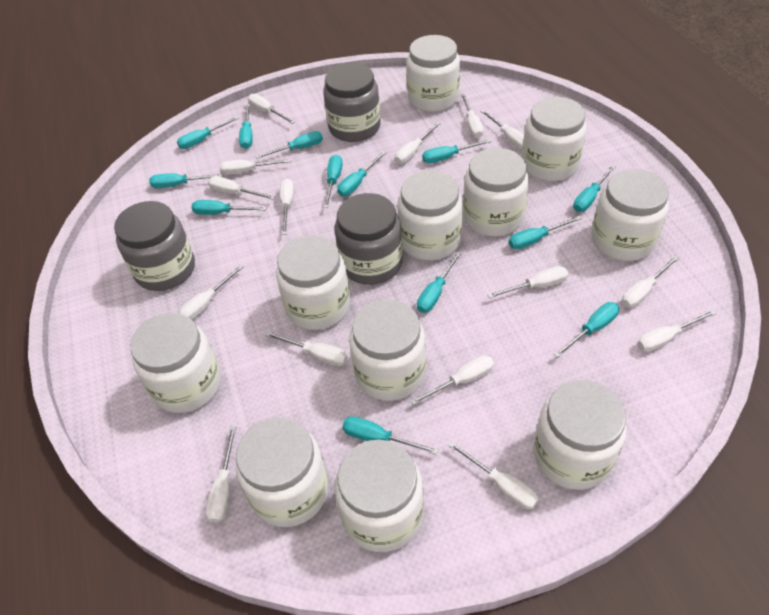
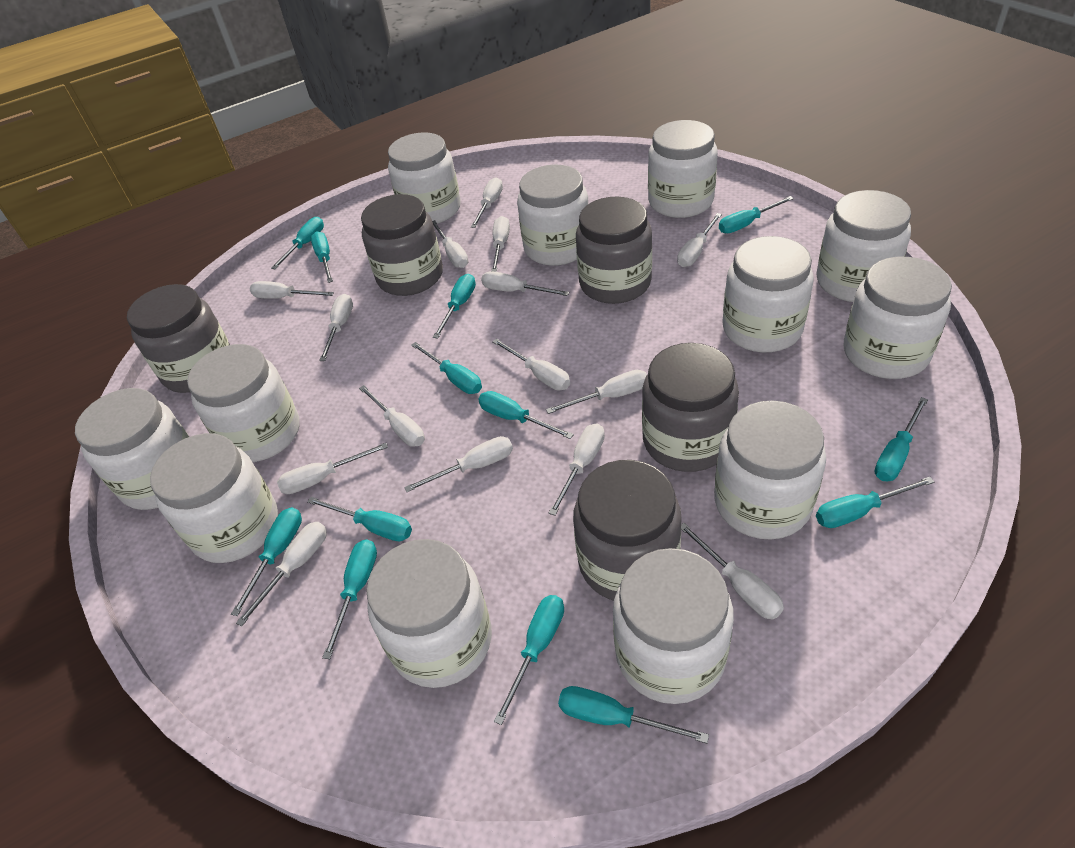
grey jar: 3 -> 5
white jar: 11 -> 12

